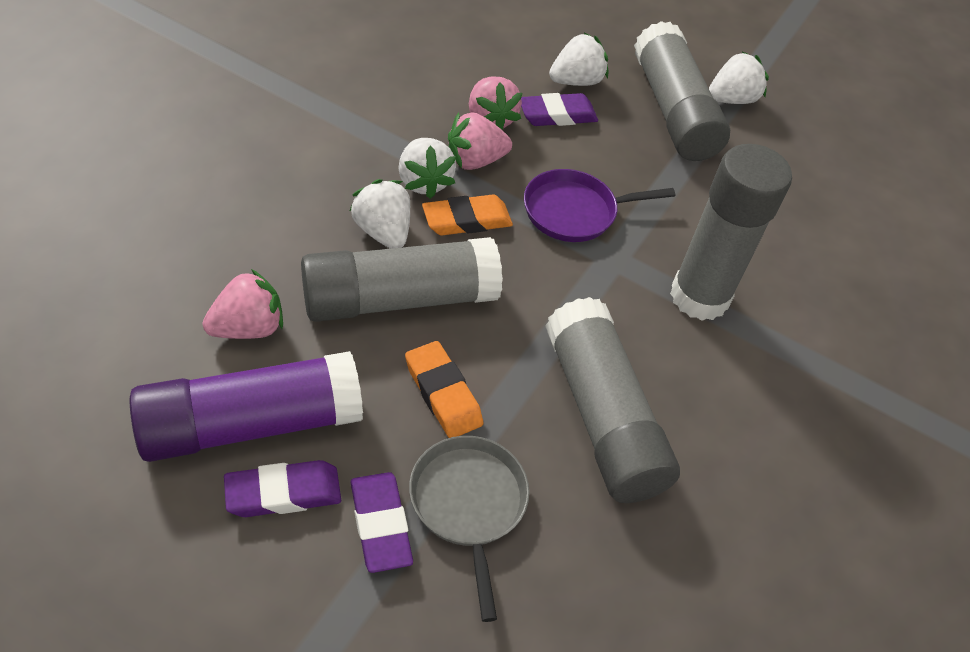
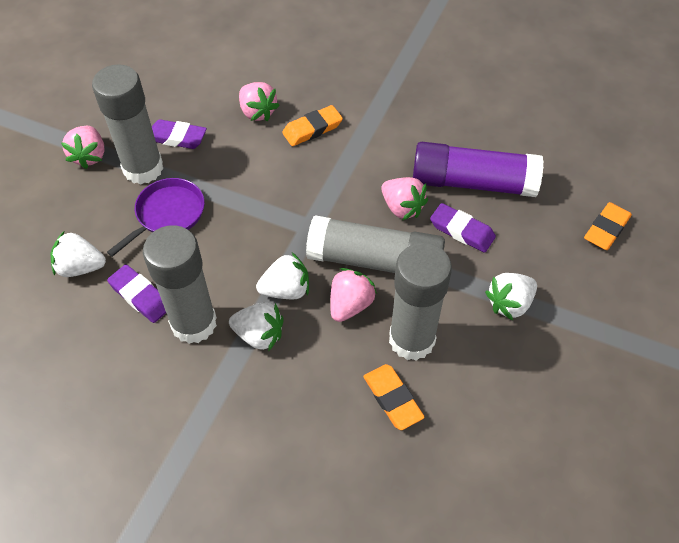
grey pan: 1 -> 0
orange eraser: 2 -> 3
pink strawberry: 3 -> 4

